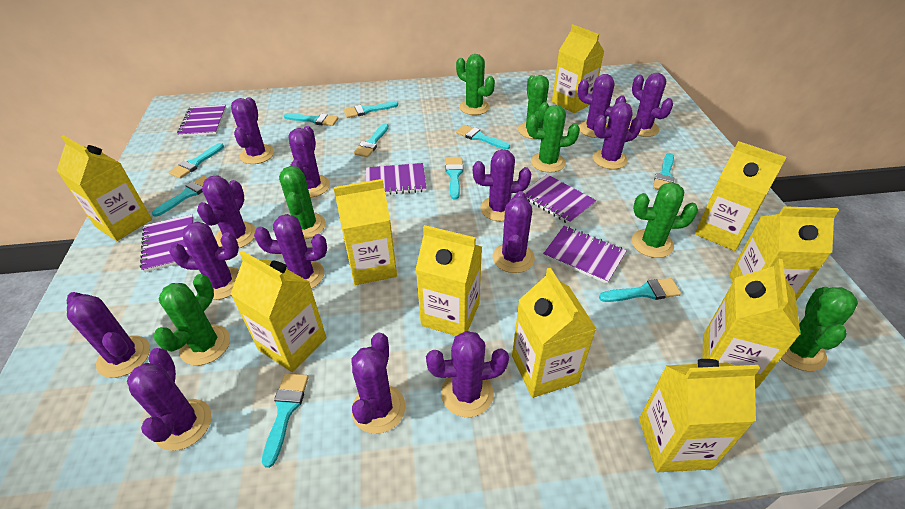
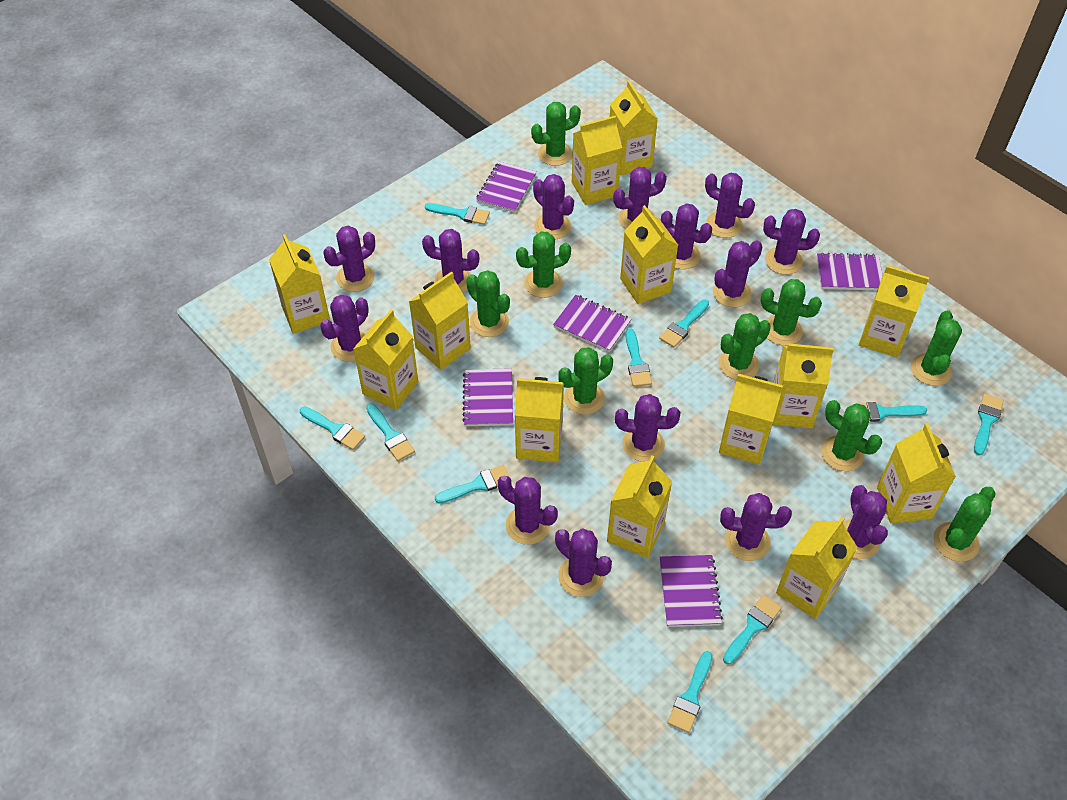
green cactus: 7 -> 9
yellow carton: 10 -> 13

